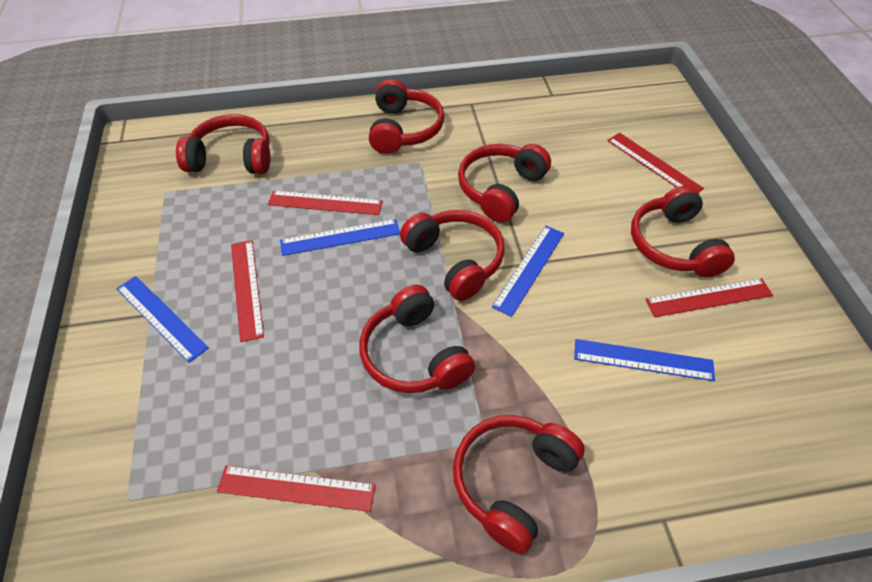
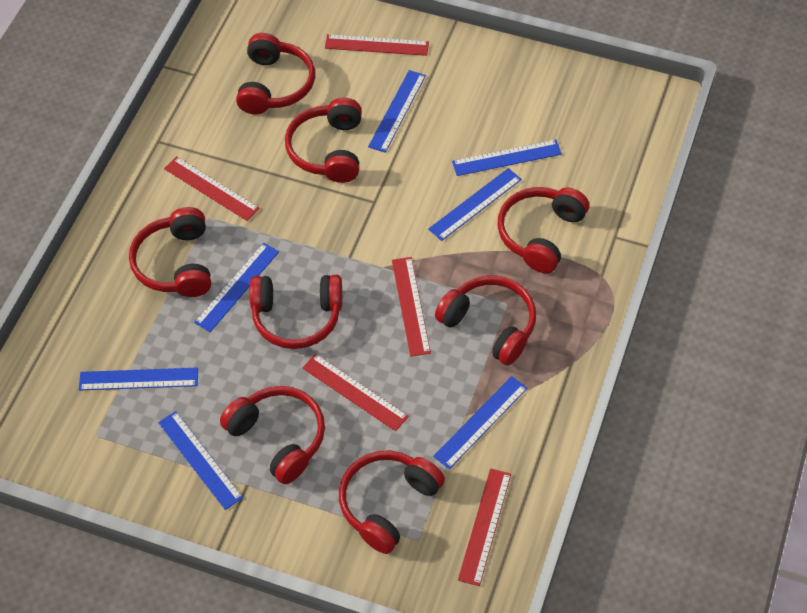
blue ruler: 4 -> 7
red headphones: 7 -> 8

